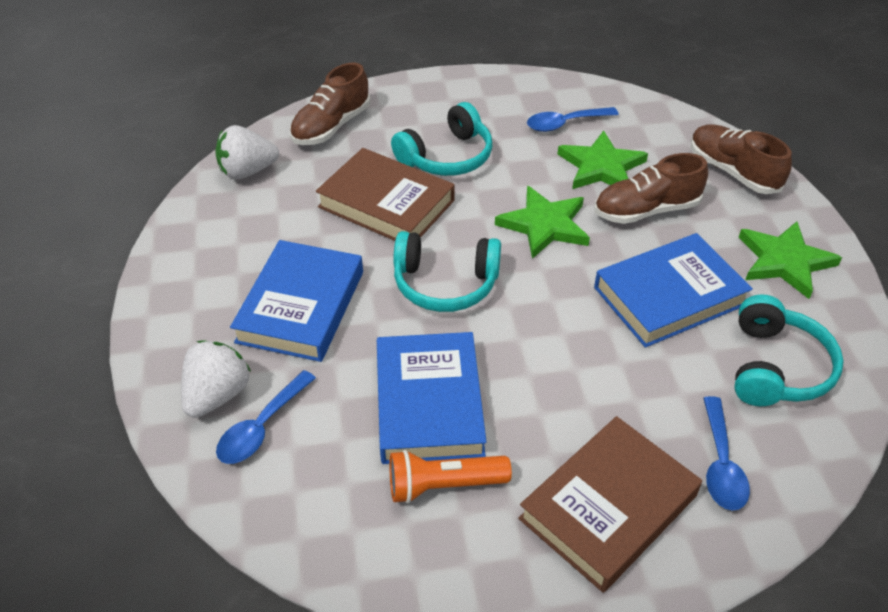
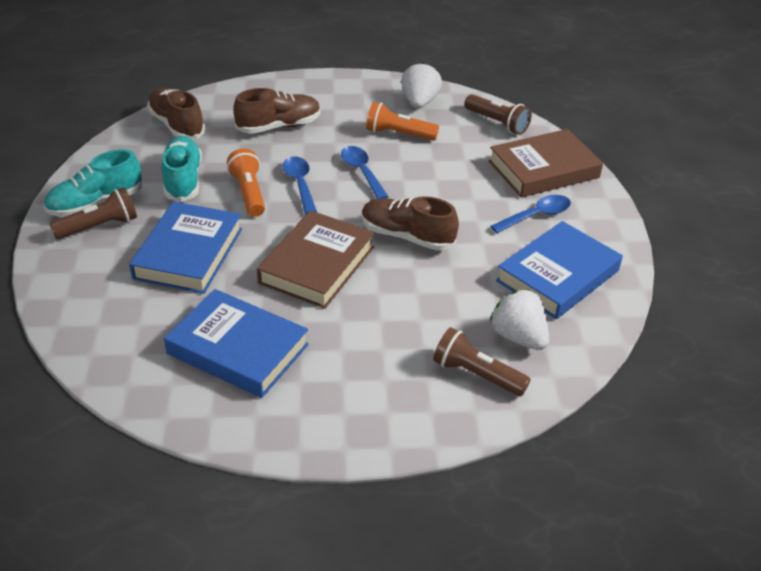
brown flashlight: 0 -> 3
green star: 3 -> 0
orange flashlight: 1 -> 2
turquoise headphones: 3 -> 0
turquoise shoe: 0 -> 2

